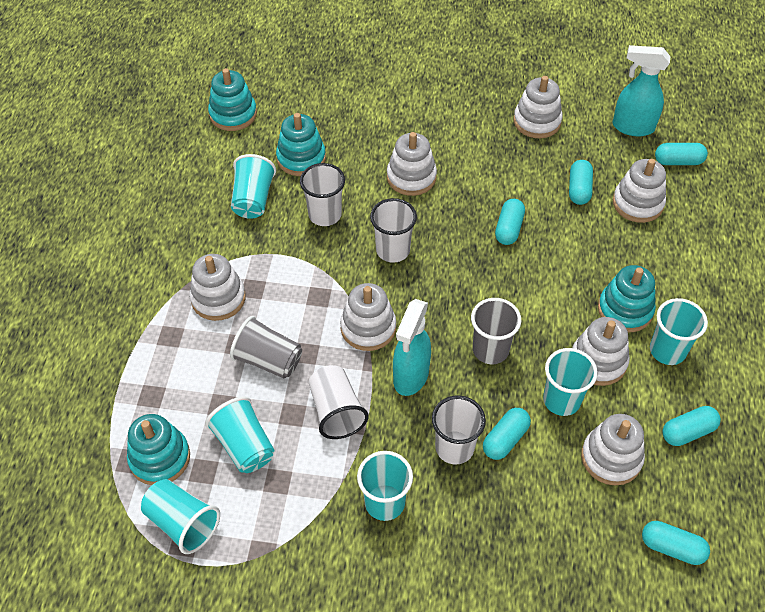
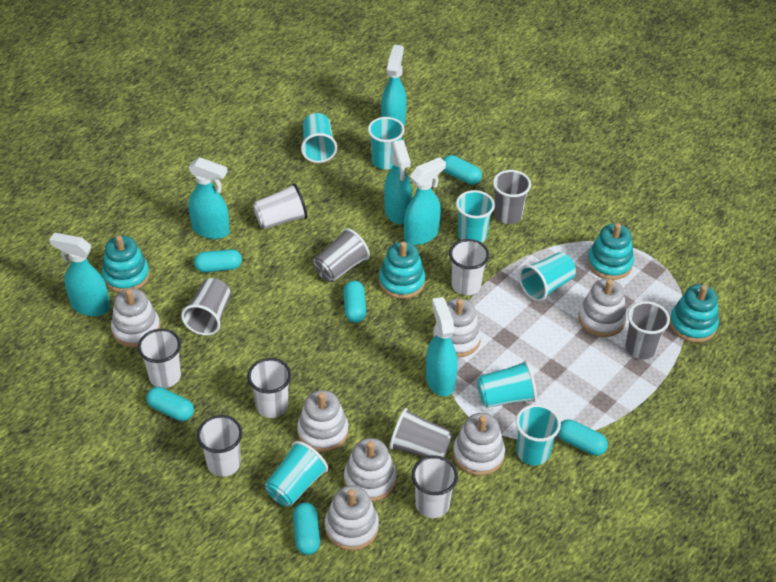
grey cup: 2 -> 5
turquoise cup: 6 -> 7
turquoise spray bottle: 2 -> 6
white cup: 4 -> 6

